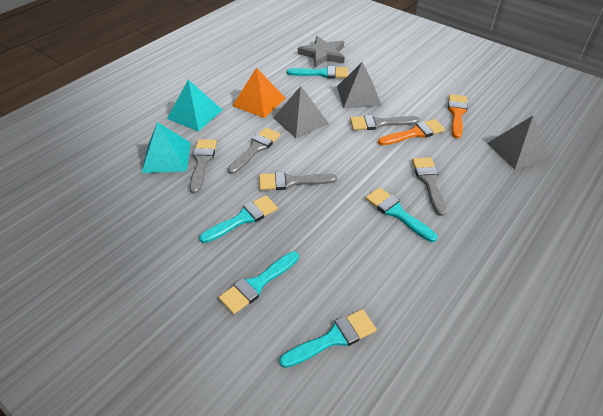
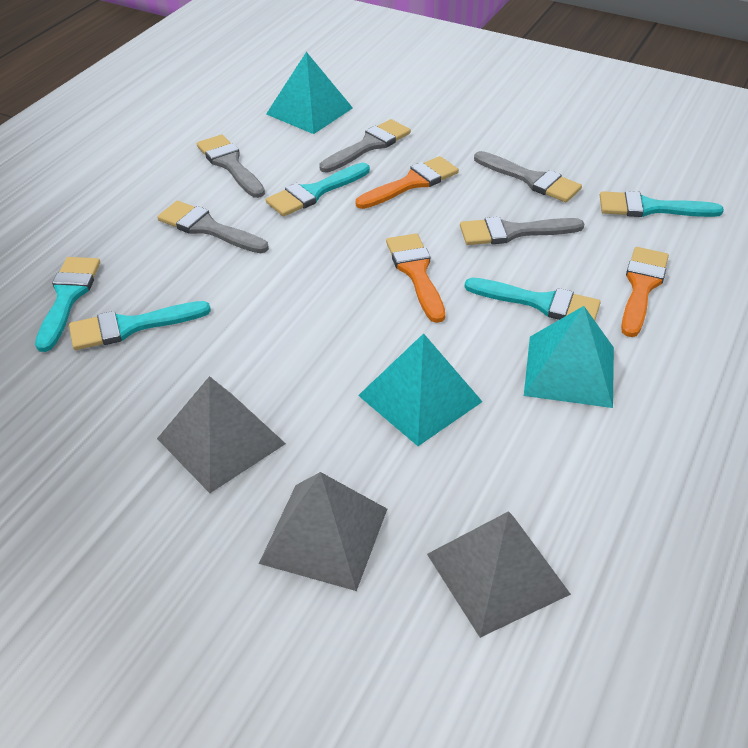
grey star: 1 -> 0
orange brush: 2 -> 3
orange pyramid: 1 -> 0
turquoise pyramid: 2 -> 3

